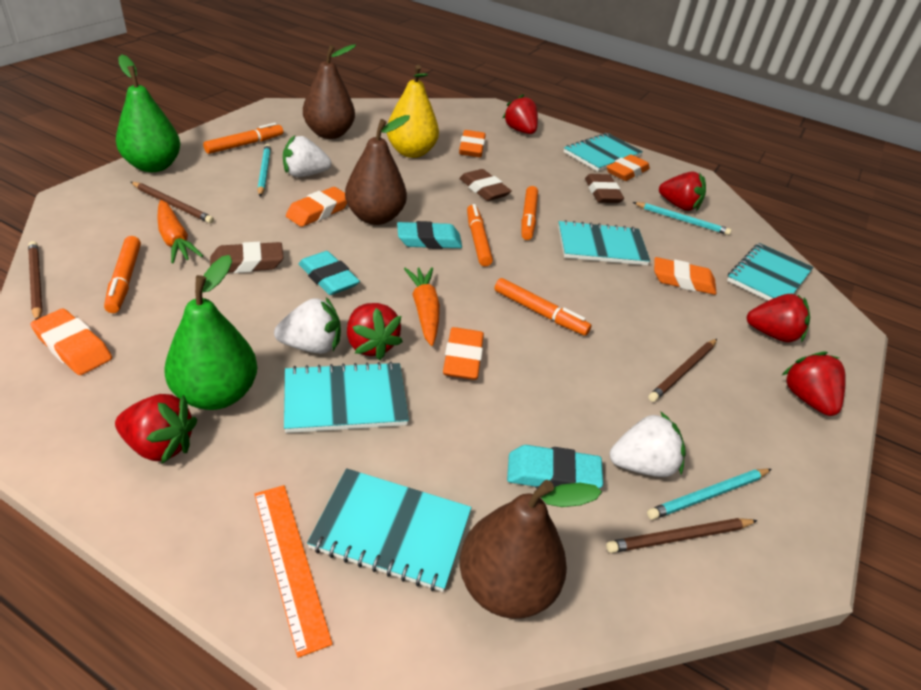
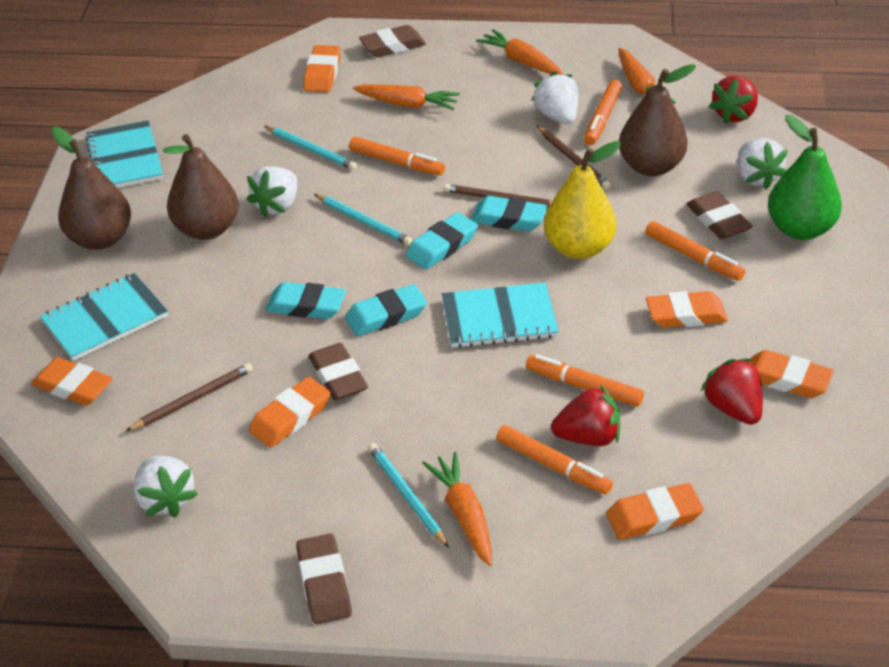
brown eraser: 3 -> 4
brown pencil: 4 -> 3
green pear: 2 -> 1
orange carrot: 2 -> 4
orange ruler: 1 -> 0
red strawberry: 6 -> 3
turquoise eraser: 3 -> 4
turquoise notebook: 5 -> 3
white strawberry: 3 -> 4

